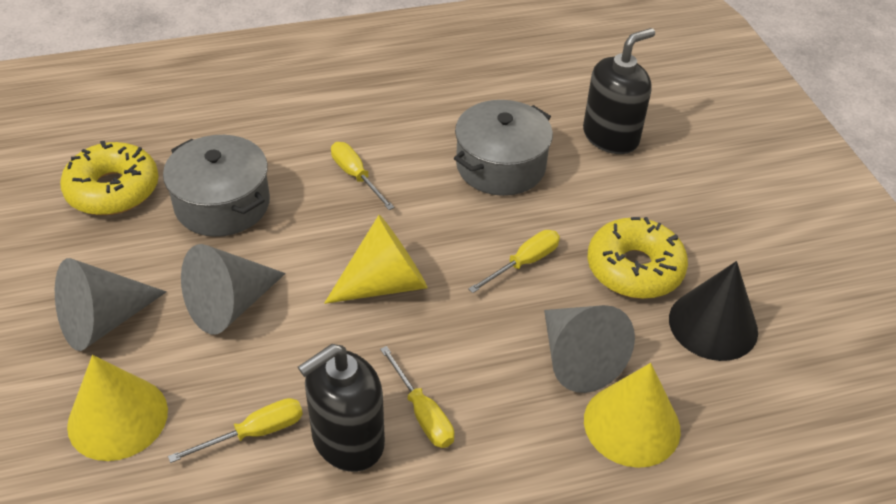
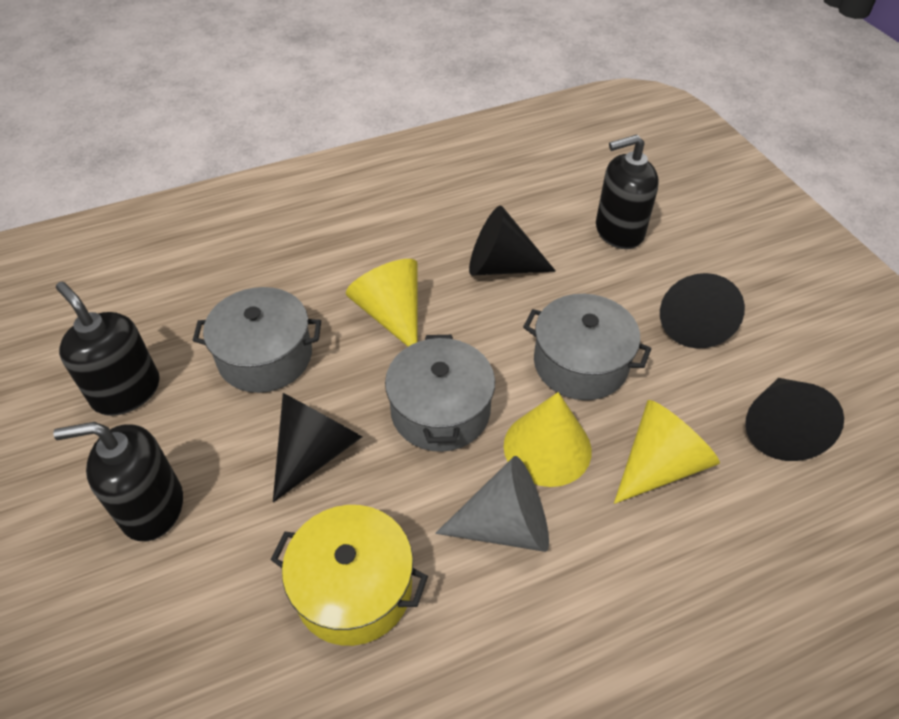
black cone: 1 -> 4
black soap dispenser: 2 -> 3
grey cone: 3 -> 1
grey pot: 2 -> 3
yellow donut: 2 -> 0
yellow pot: 0 -> 1
yellow screwdriver: 4 -> 0

